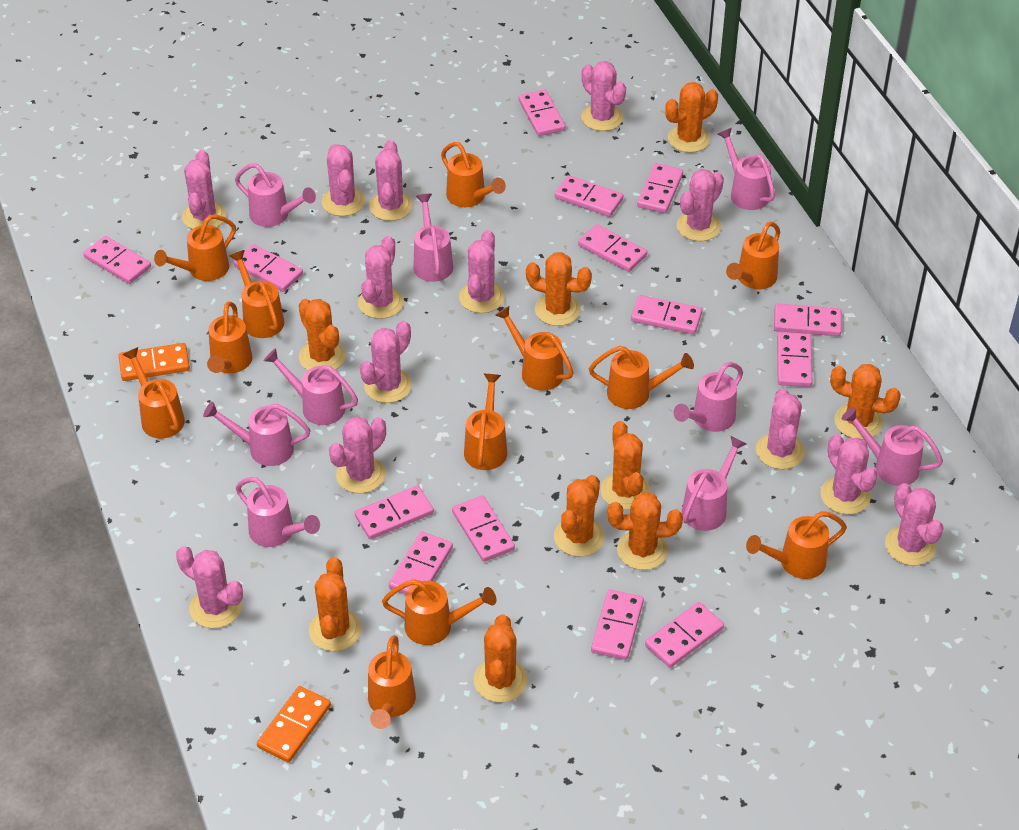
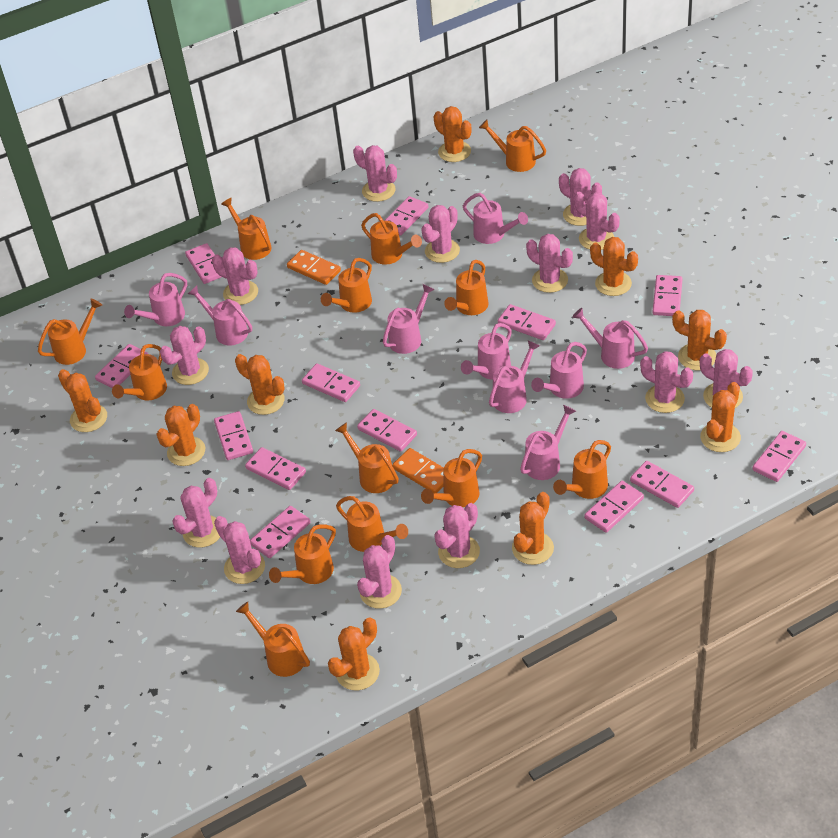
orange watering can: 12 -> 13
pink domino: 14 -> 13

